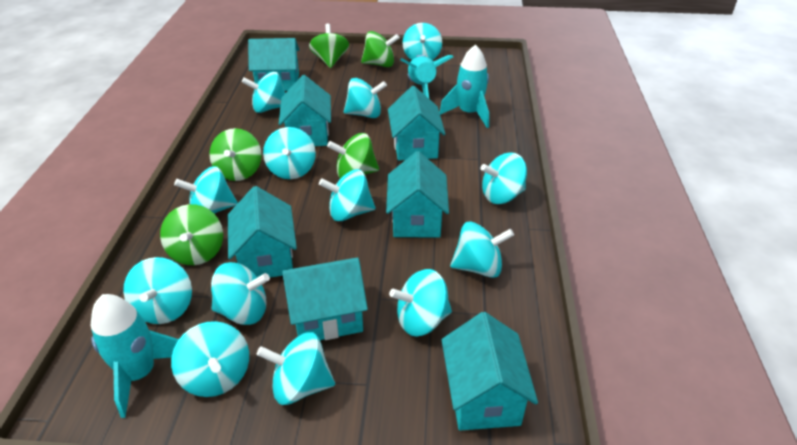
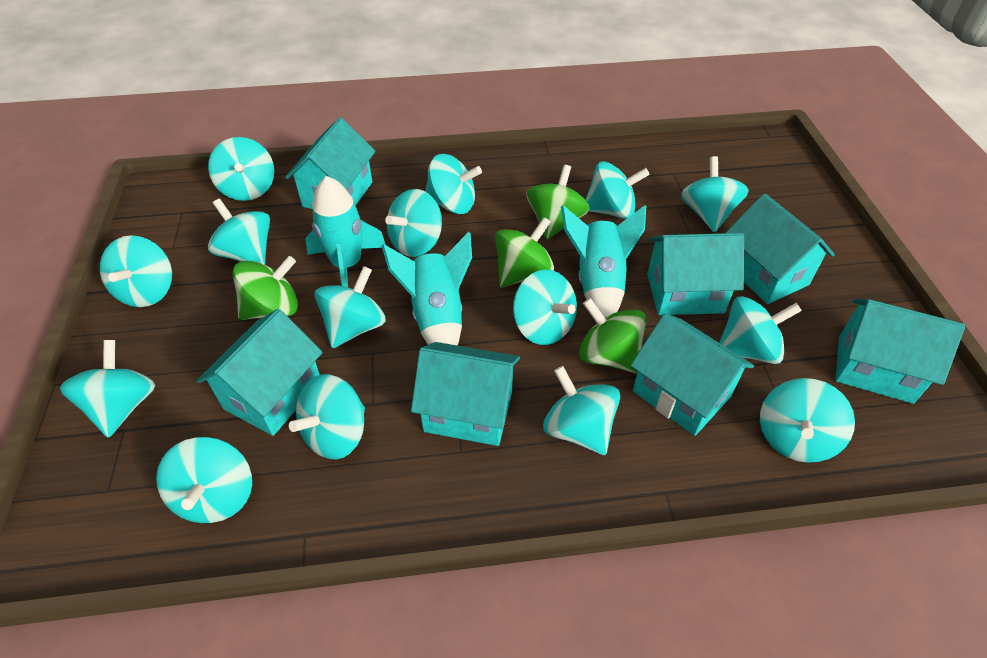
green spinning top: 5 -> 4
turquoise spinning top: 13 -> 15

